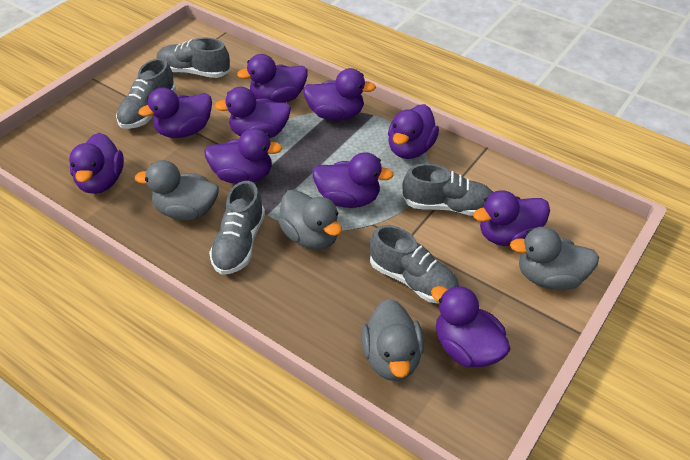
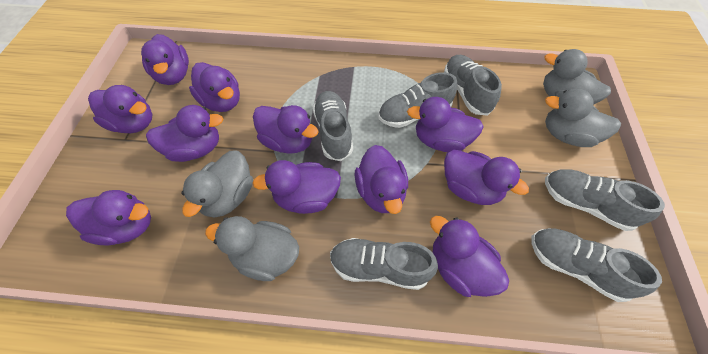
grey shoe: 5 -> 6
purple duck: 10 -> 11

